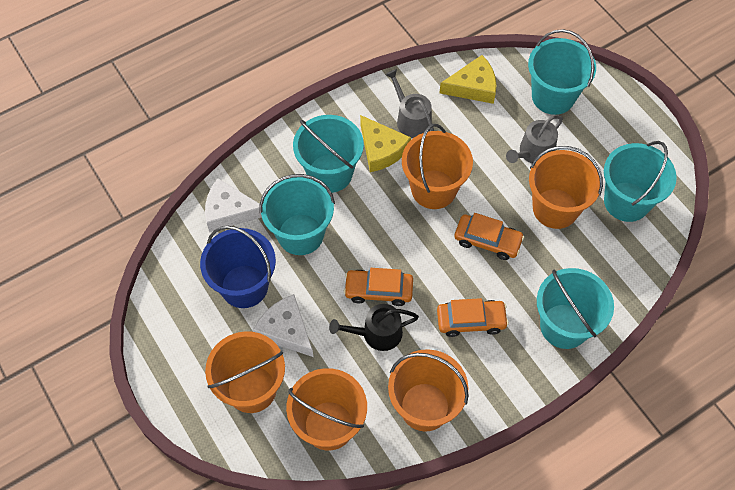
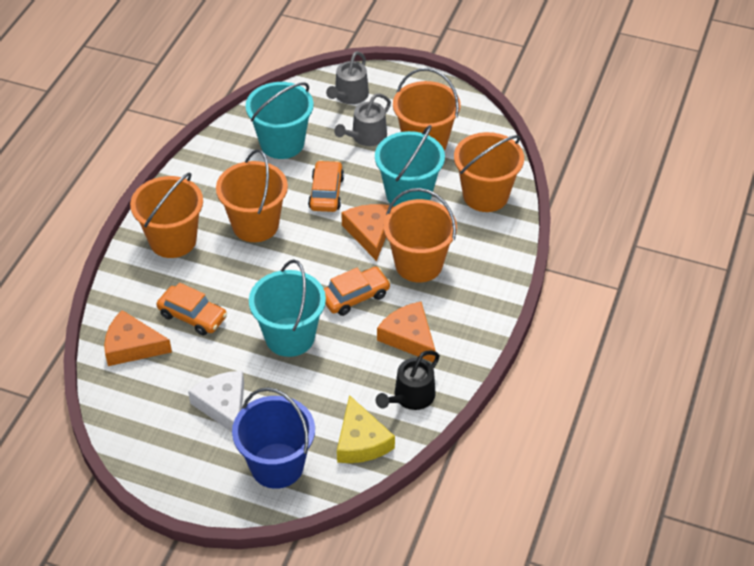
orange cheese: 0 -> 3
turquoise bucket: 5 -> 3
white cheese: 2 -> 1
yellow cheese: 2 -> 1

